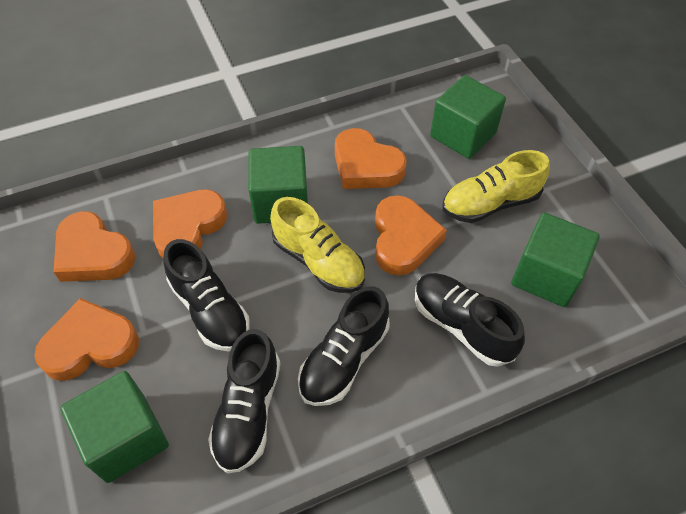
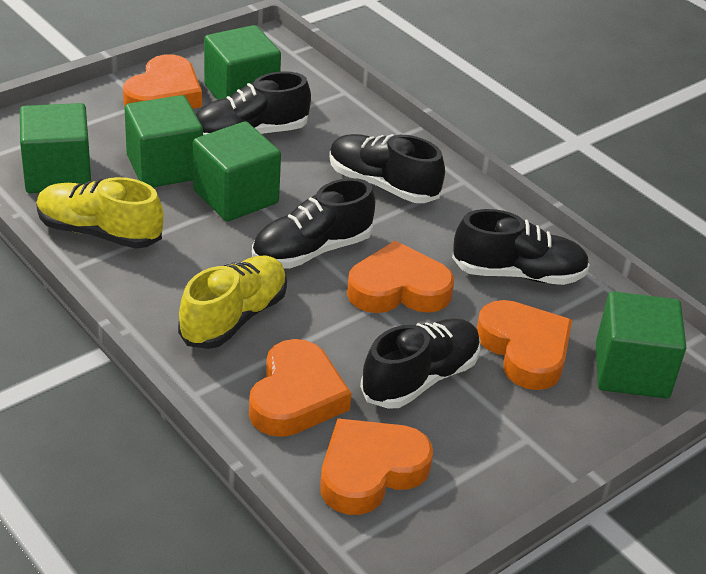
black shoe: 4 -> 5
green cube: 4 -> 5

